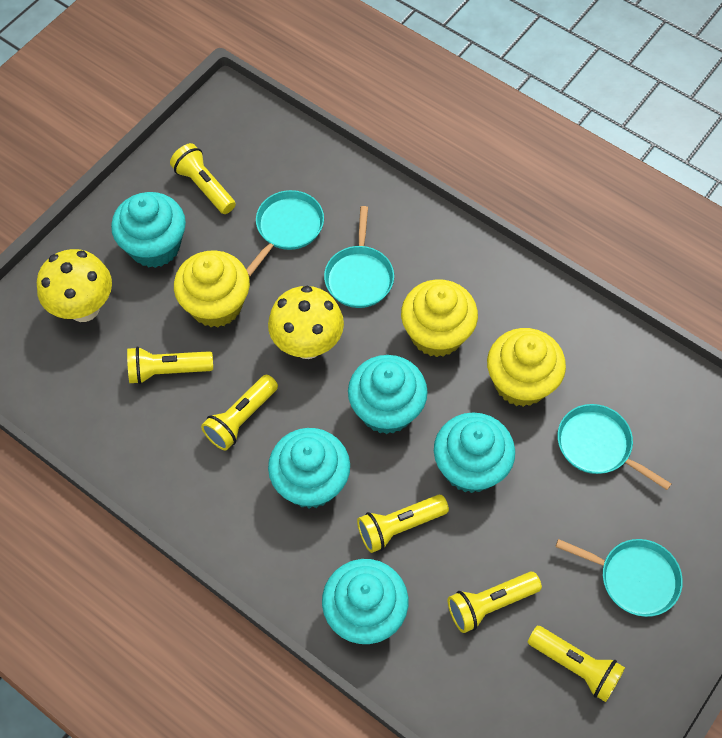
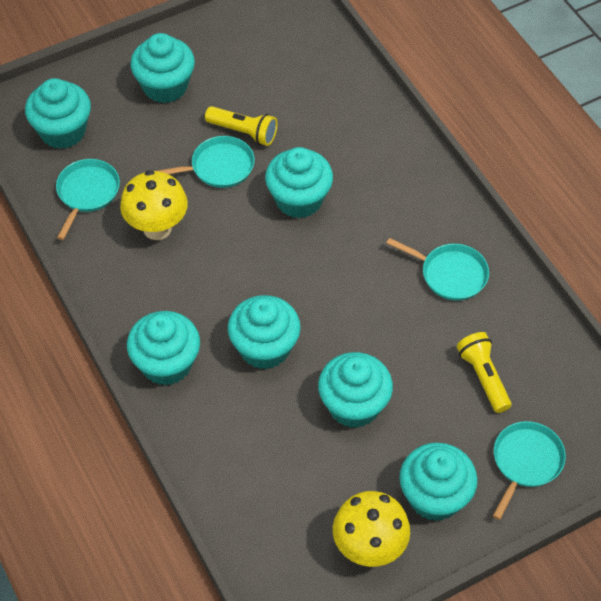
turquoise cupcake: 5 -> 7
yellow cupcake: 3 -> 0
yellow flashlight: 6 -> 2

